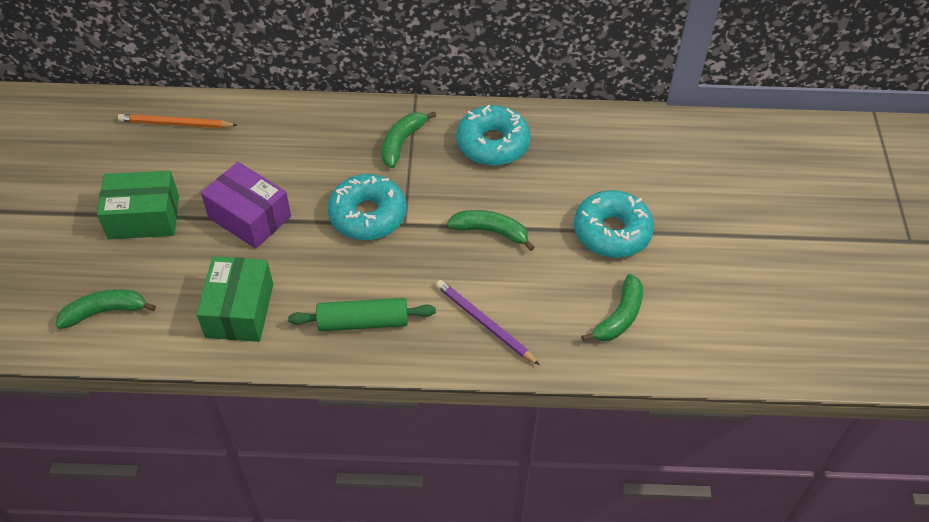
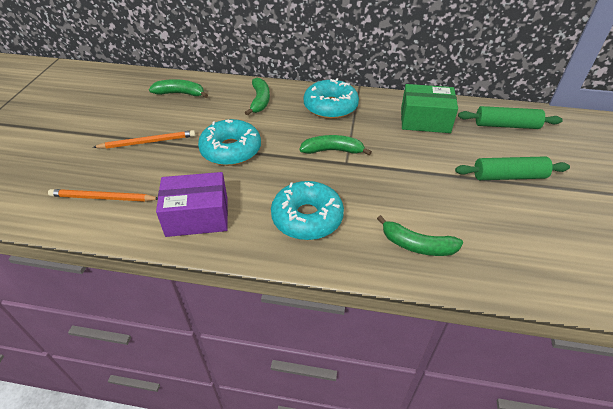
green box: 2 -> 1
green rolling pin: 1 -> 2
orange pencil: 1 -> 2
purple pencil: 1 -> 0

